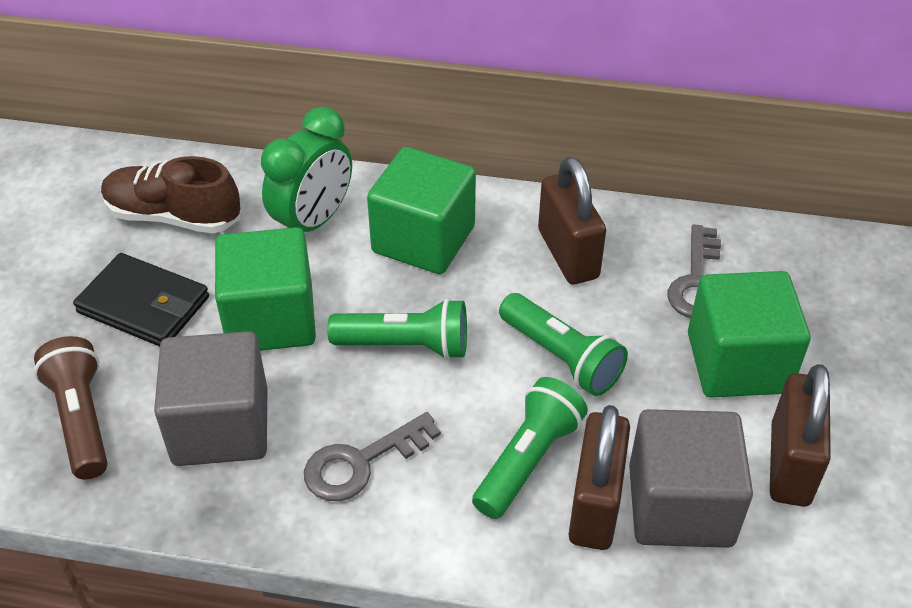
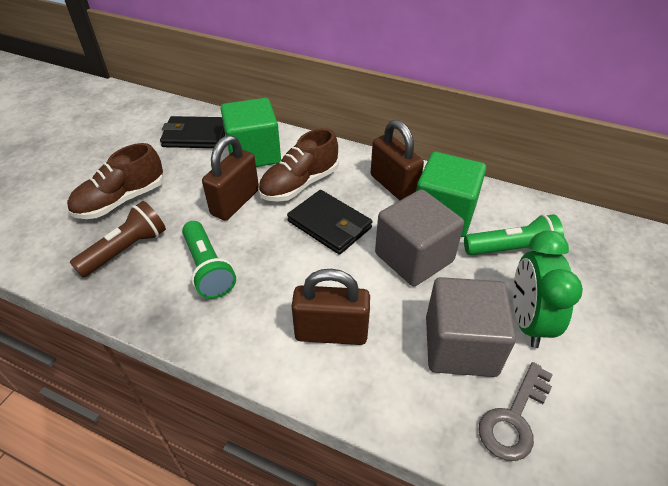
black wallet: 1 -> 2
brown shoe: 1 -> 2
green cube: 3 -> 2
green flashlight: 3 -> 2
grey key: 2 -> 1

